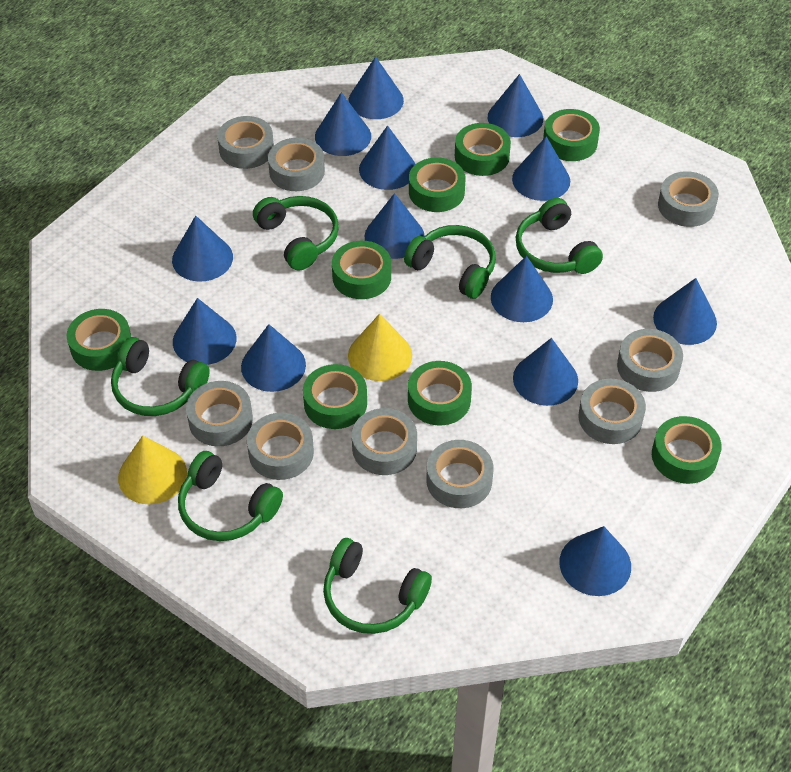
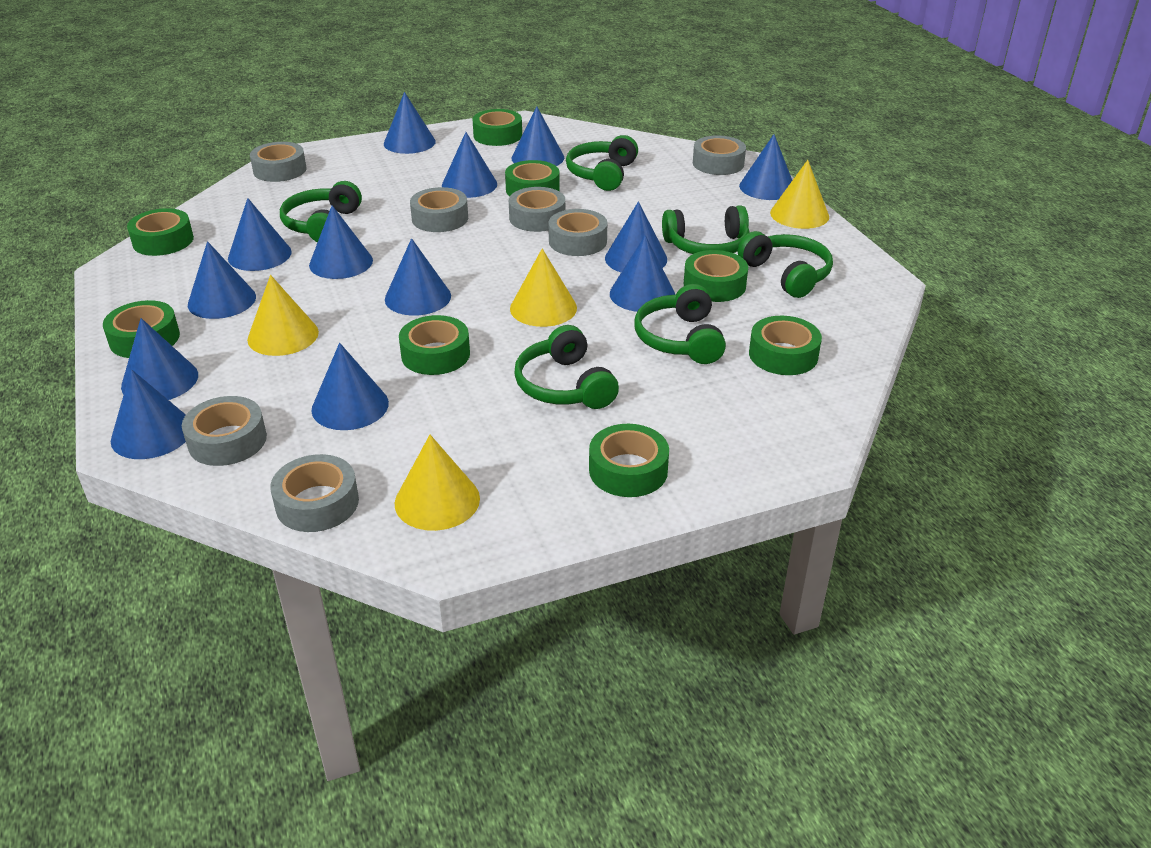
grey tape: 9 -> 7
yellow cone: 2 -> 4

